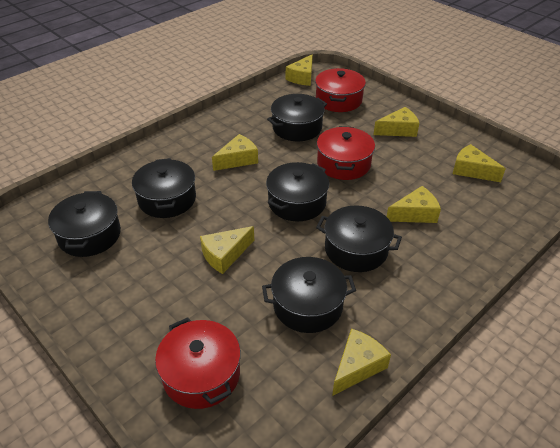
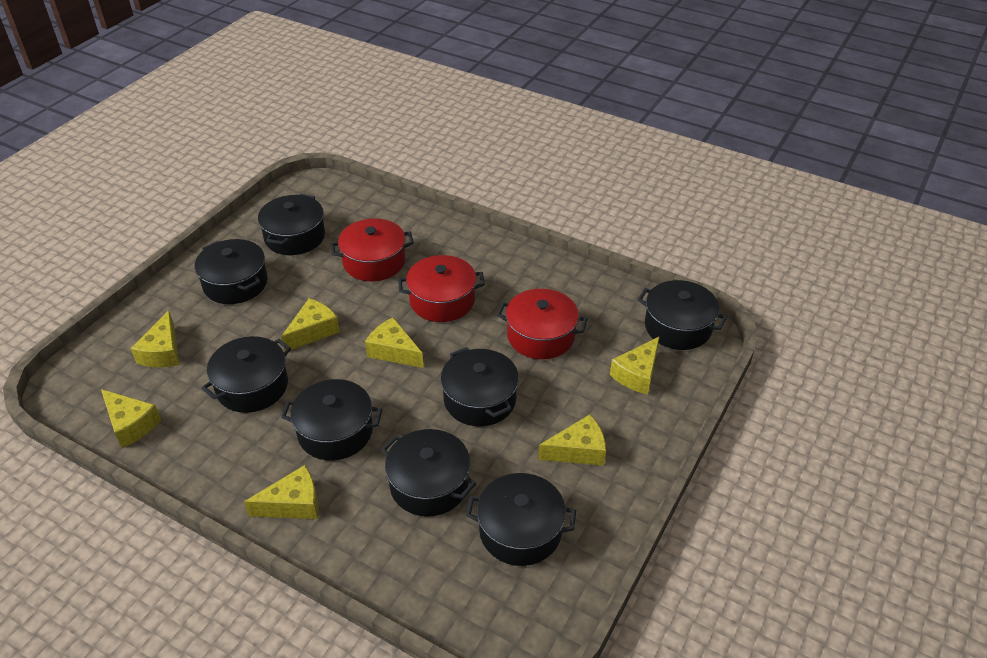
black pot: 6 -> 8

